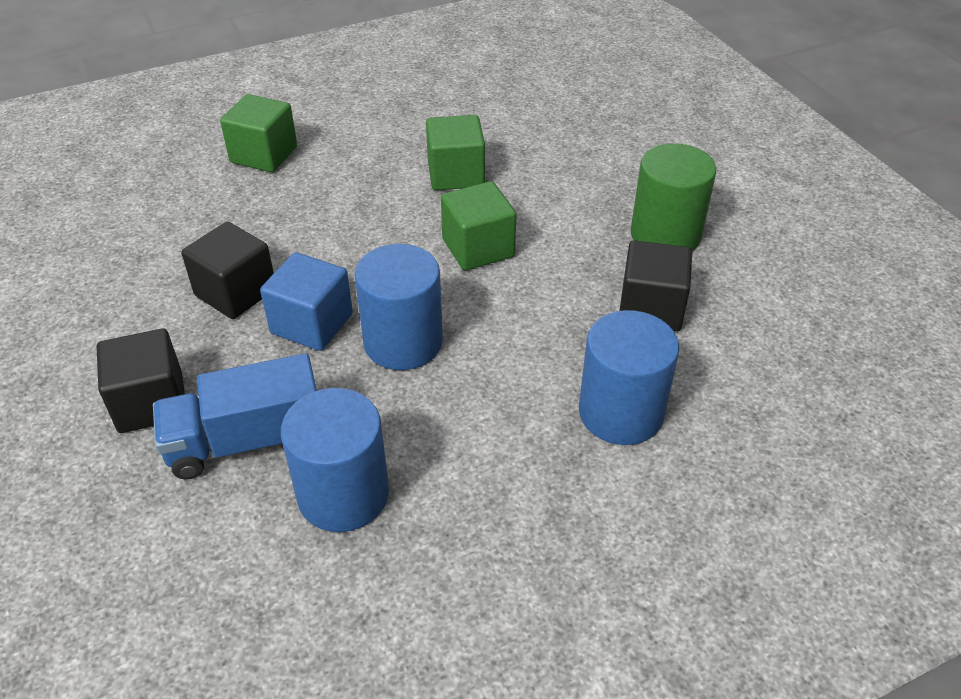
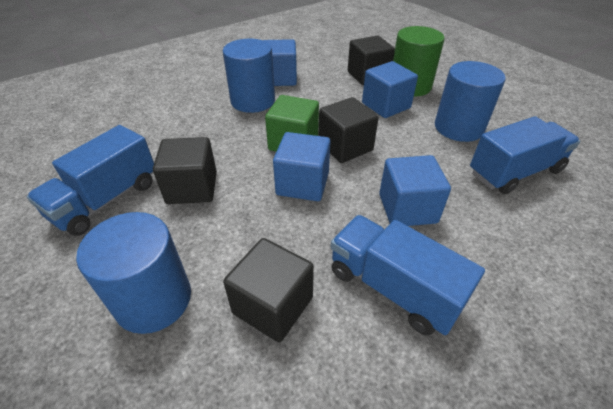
black cube: 3 -> 4
blue cube: 1 -> 4
blue truck: 1 -> 3
green cube: 3 -> 1

